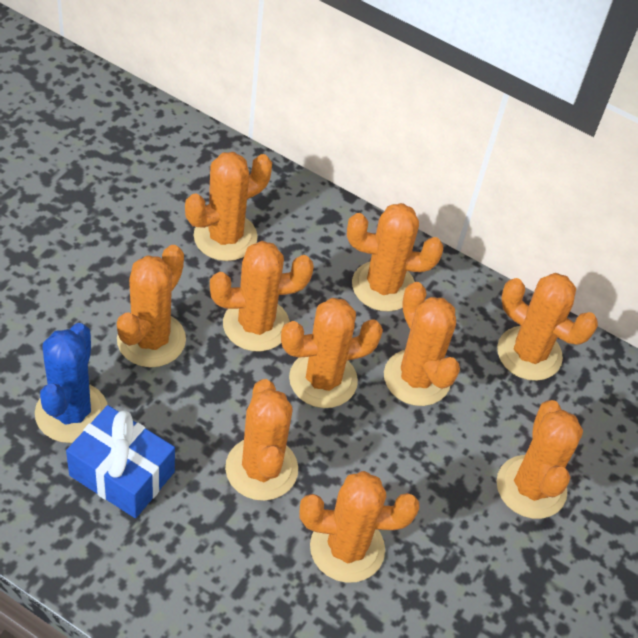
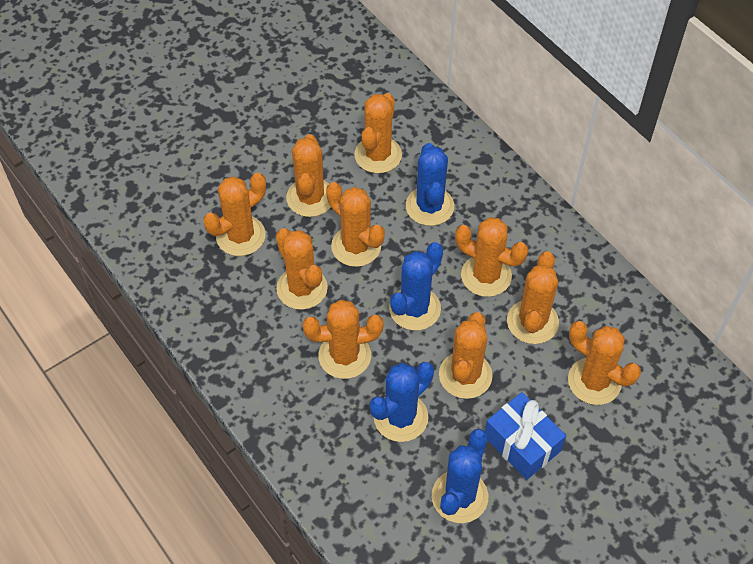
blue cactus: 1 -> 4

